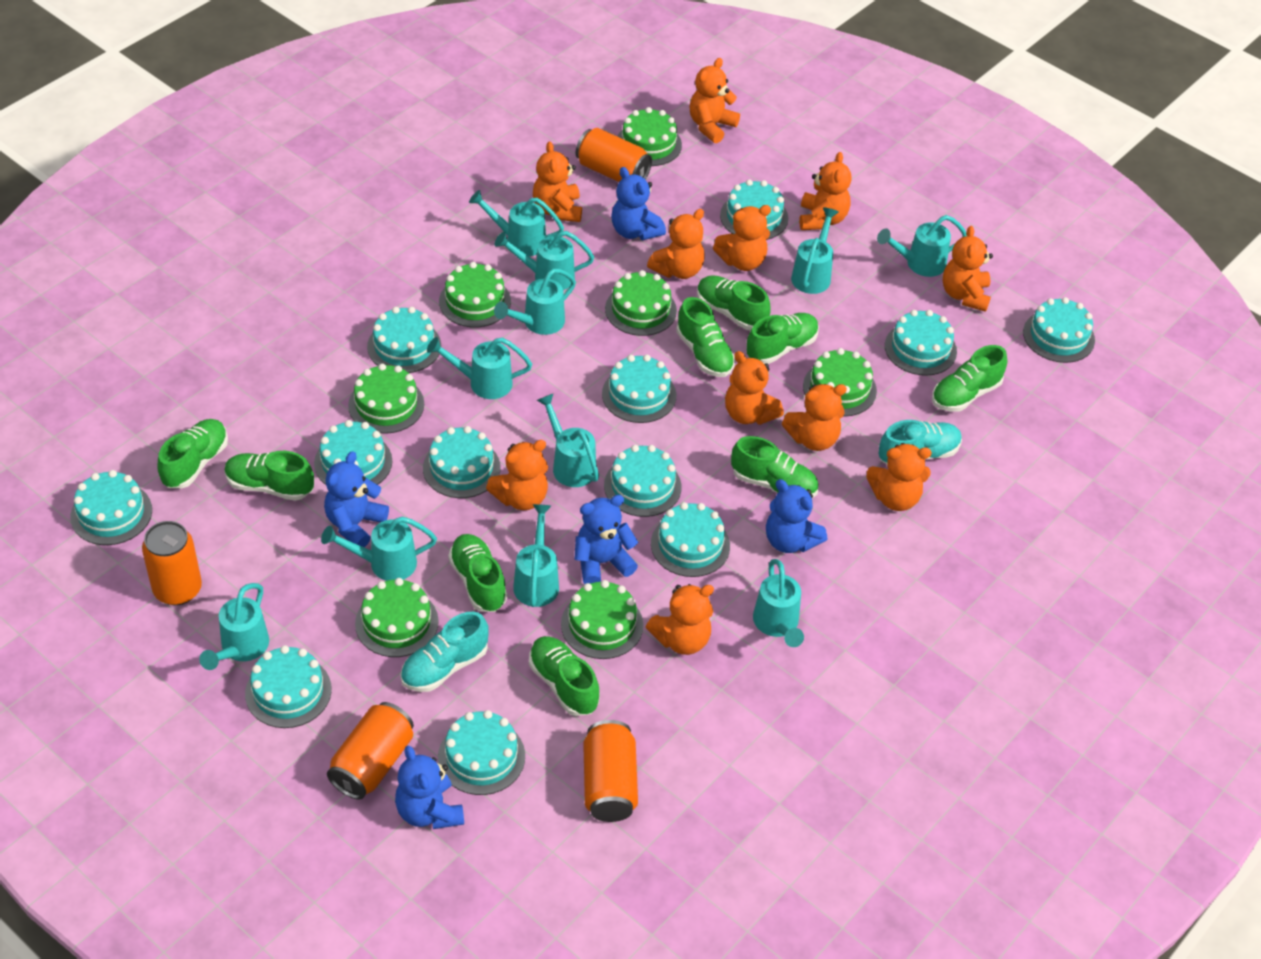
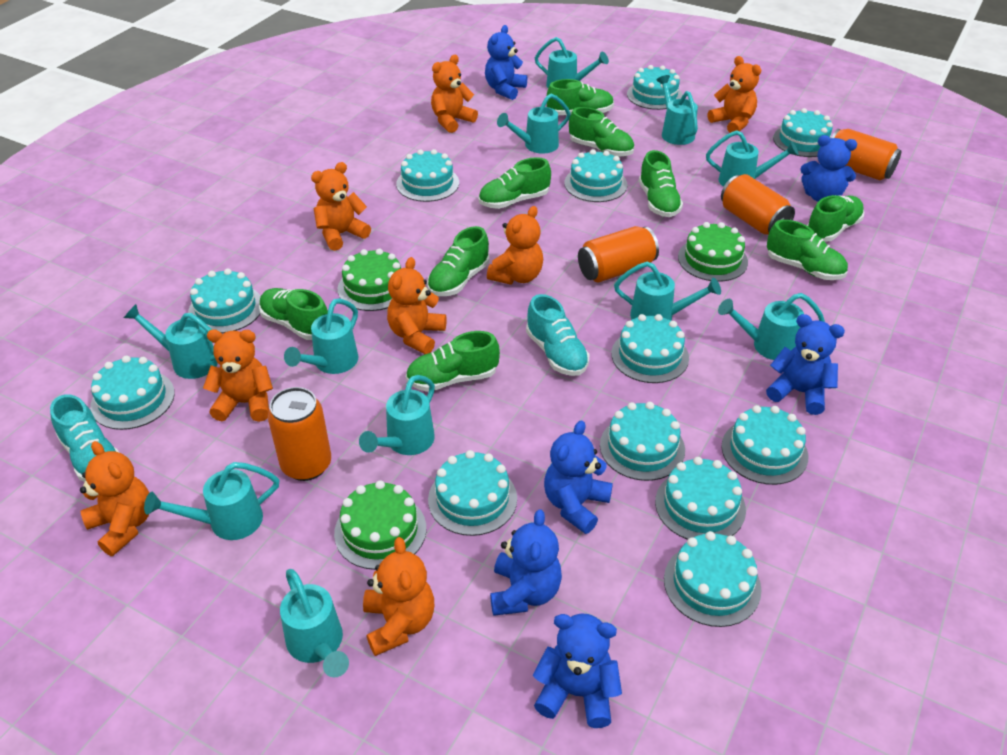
blue teddy bear: 5 -> 6
green cake: 7 -> 3
orange teddy bear: 11 -> 8

